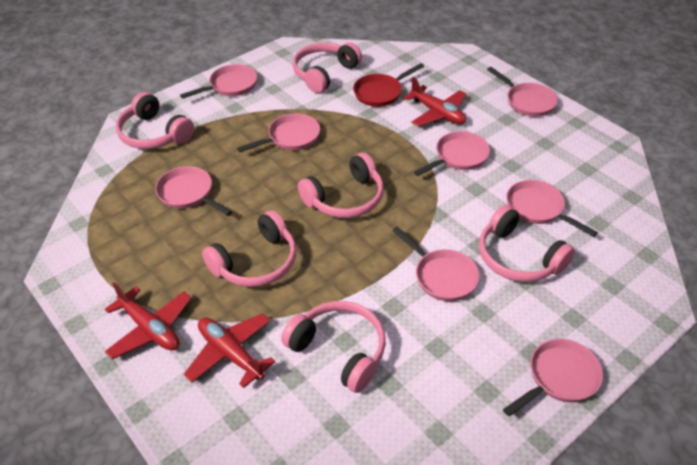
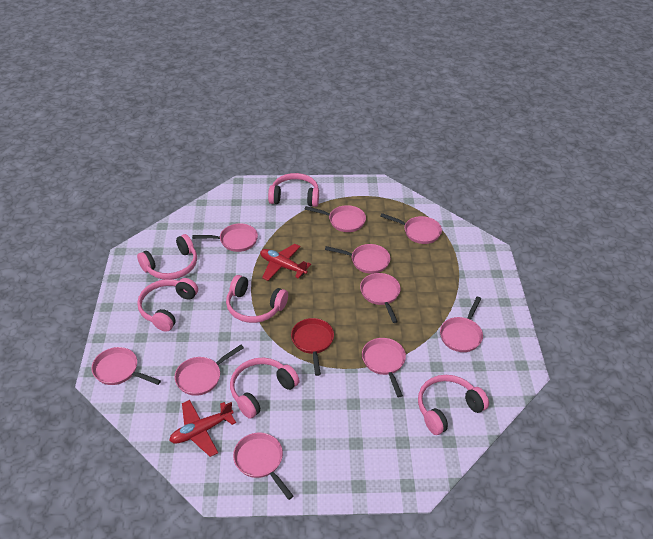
pink pan: 8 -> 10
red plane: 3 -> 2

